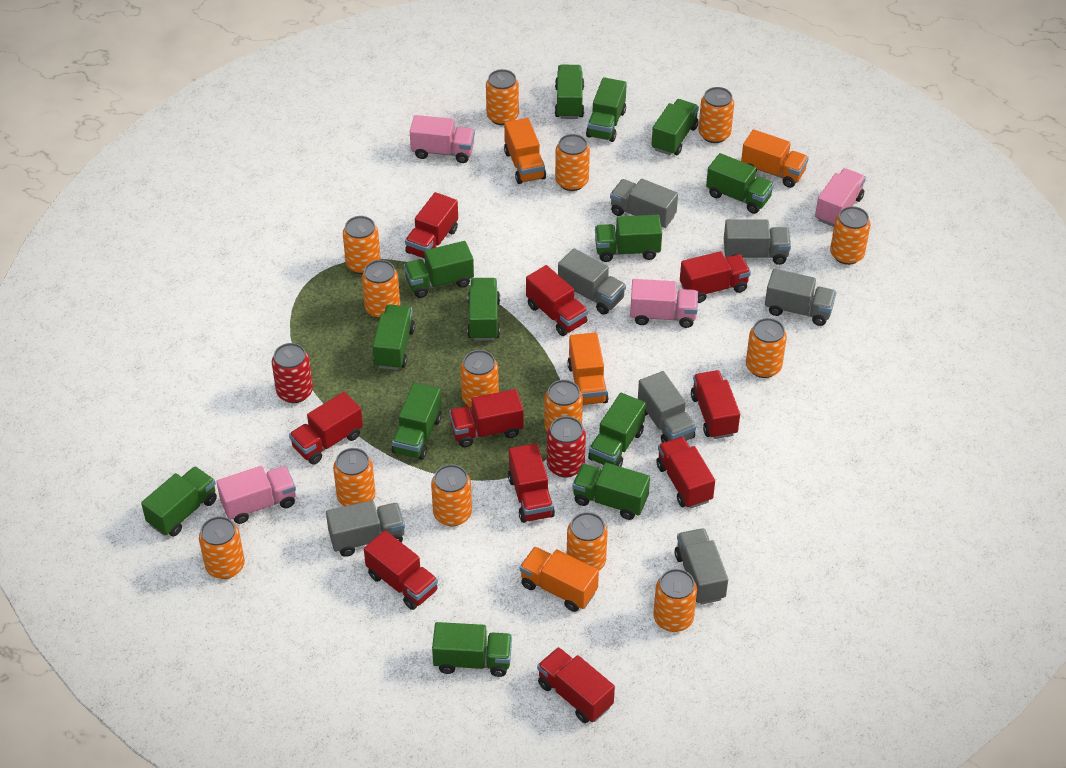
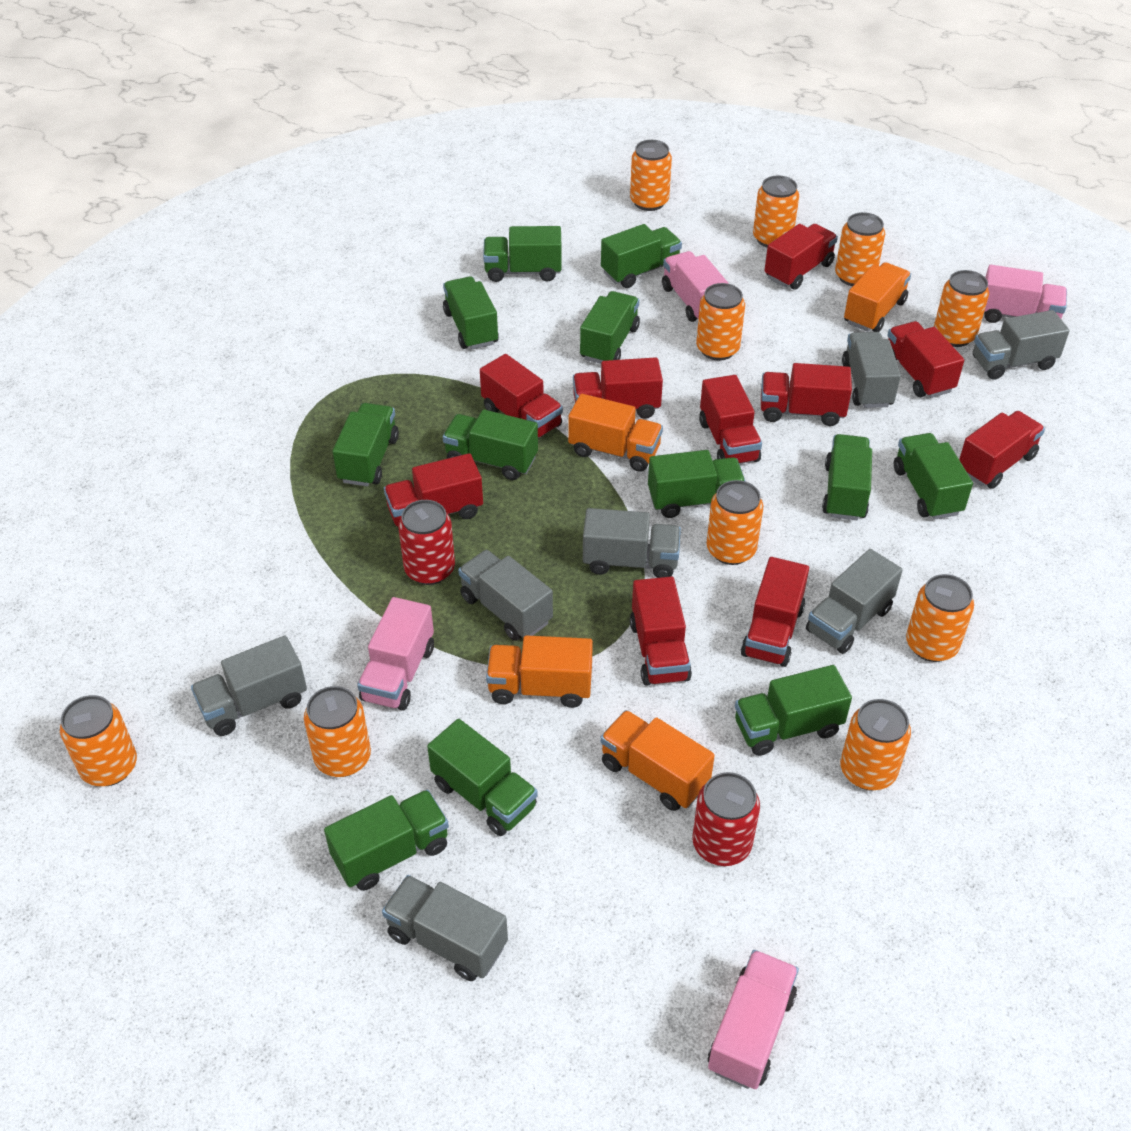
green truck: 13 -> 12
orange can: 14 -> 10

